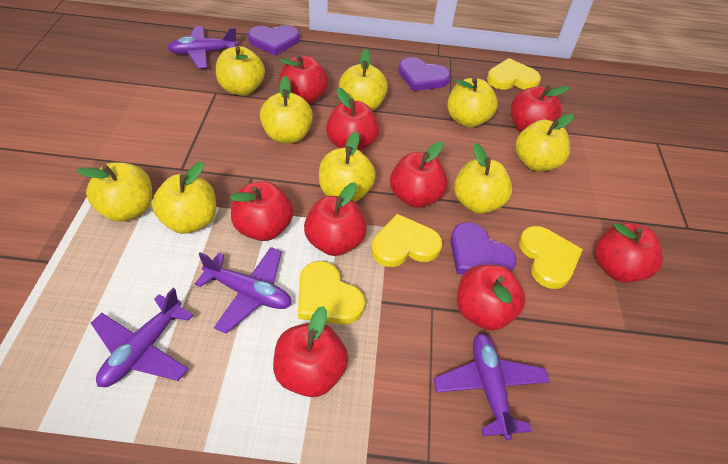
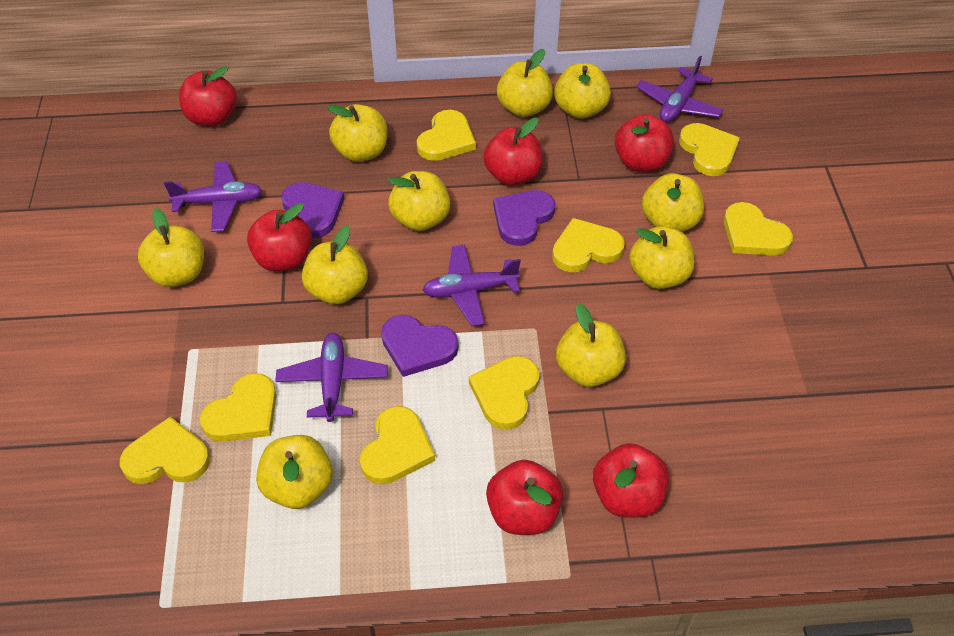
red apple: 9 -> 6
yellow apple: 9 -> 10
yellow heart: 4 -> 8

